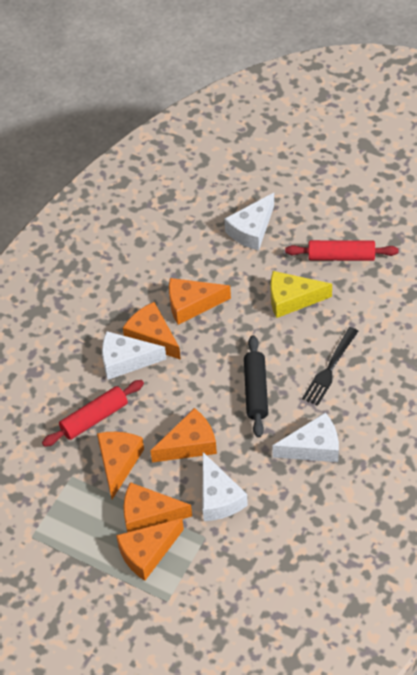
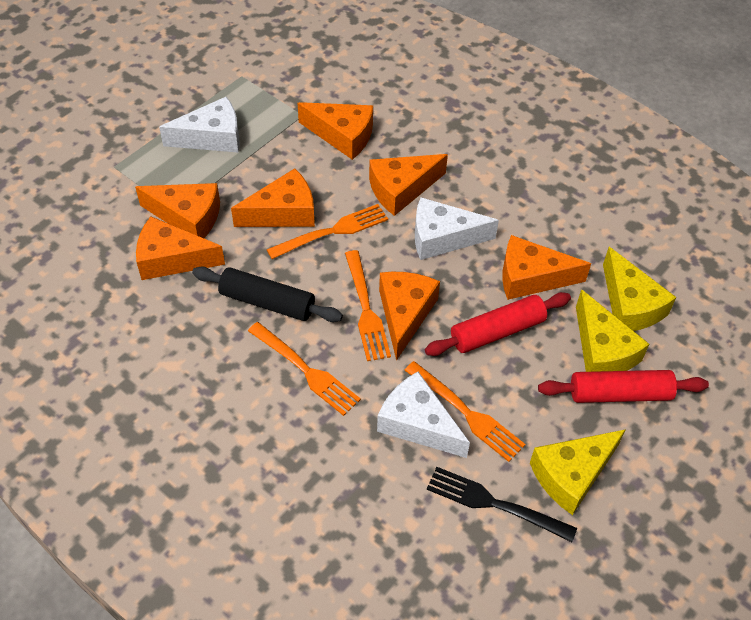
orange cheese: 6 -> 7
orange fork: 0 -> 4
white cheese: 4 -> 3
yellow cheese: 1 -> 3

